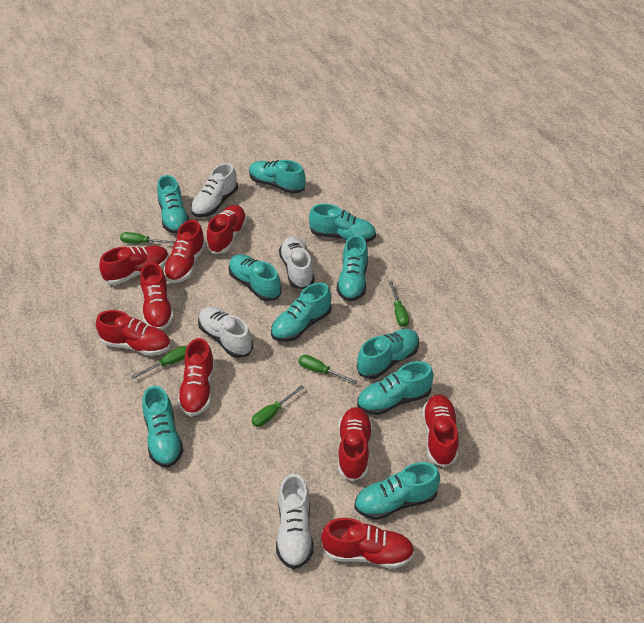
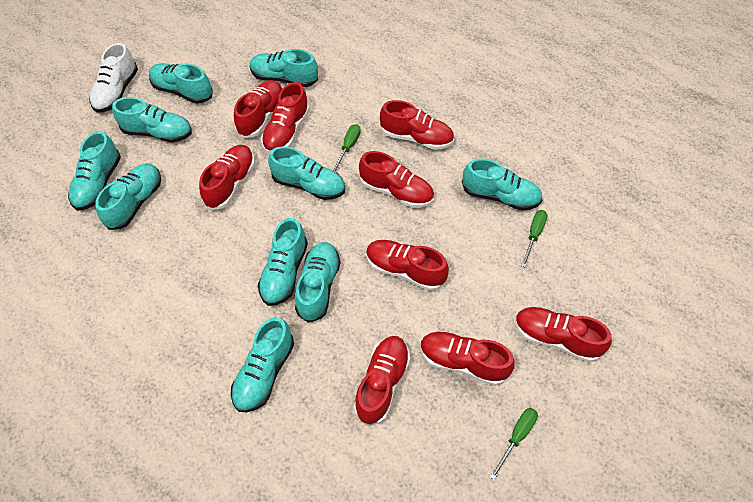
green screwdriver: 5 -> 3
white shoe: 4 -> 1

